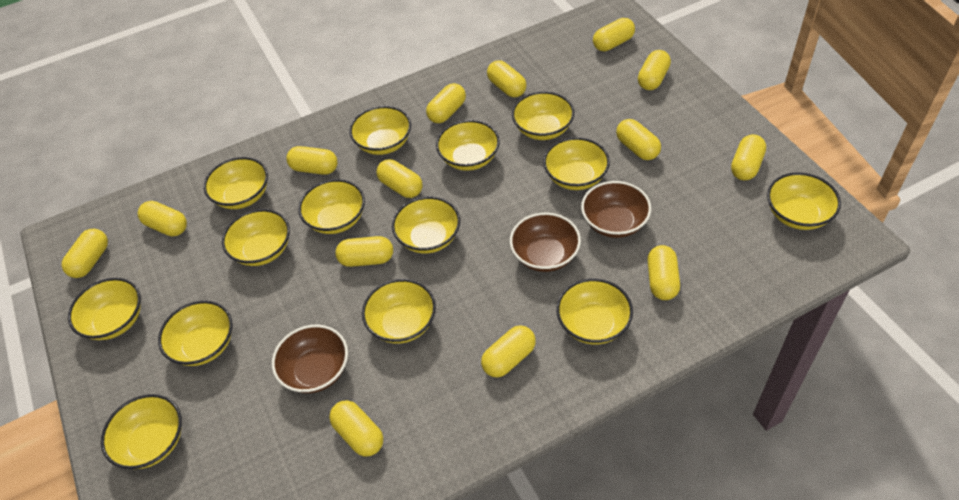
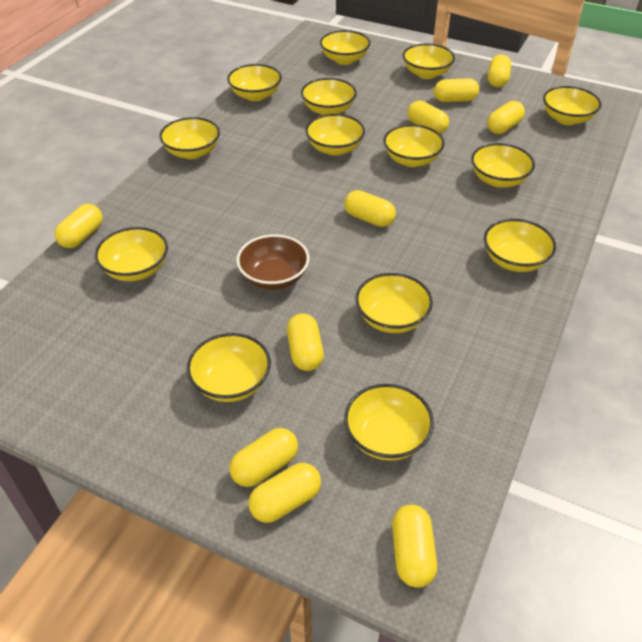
brown bowl: 3 -> 1
yellow capsule: 14 -> 10

